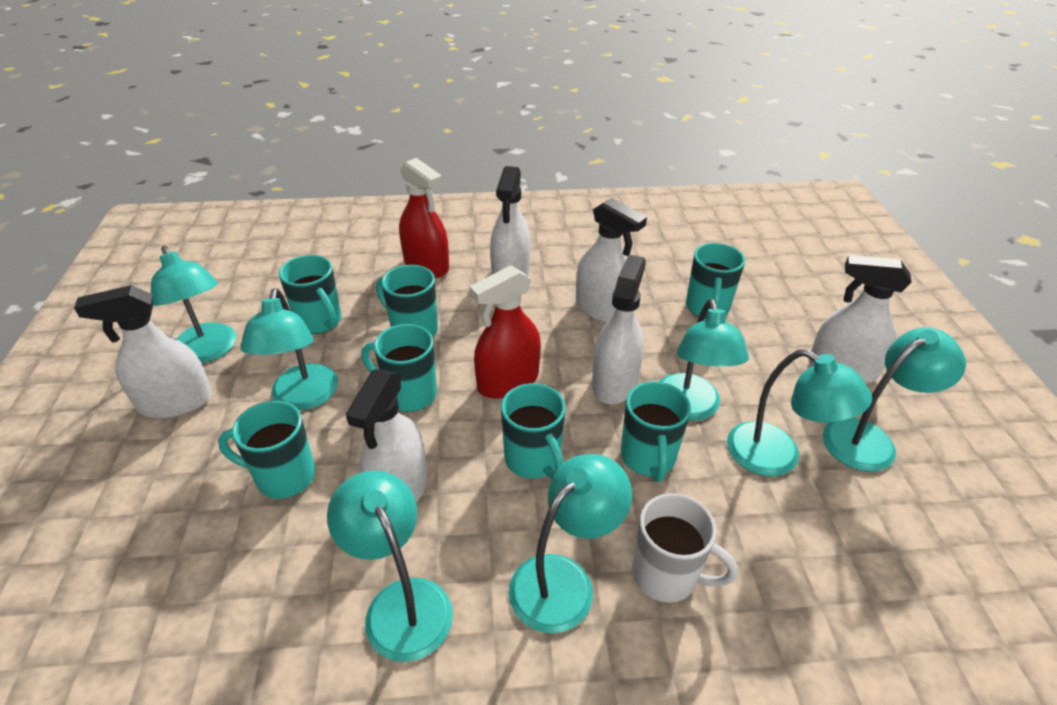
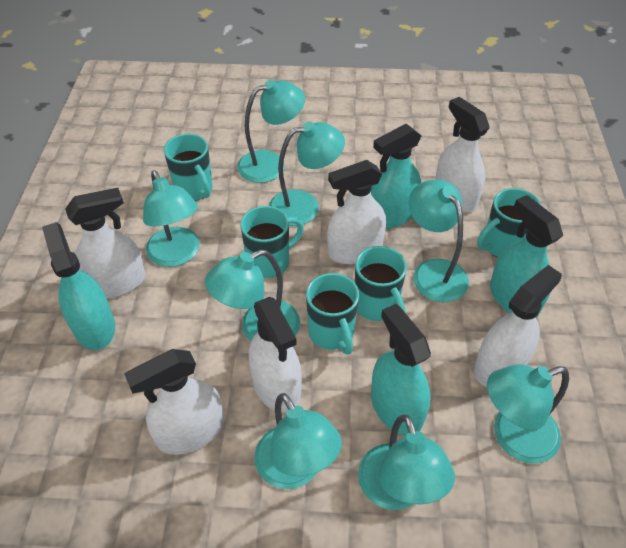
red spray bottle: 2 -> 0
turquoise lamp: 7 -> 8
turquoise mug: 7 -> 5
turquoise spray bottle: 0 -> 4
white mug: 1 -> 0

